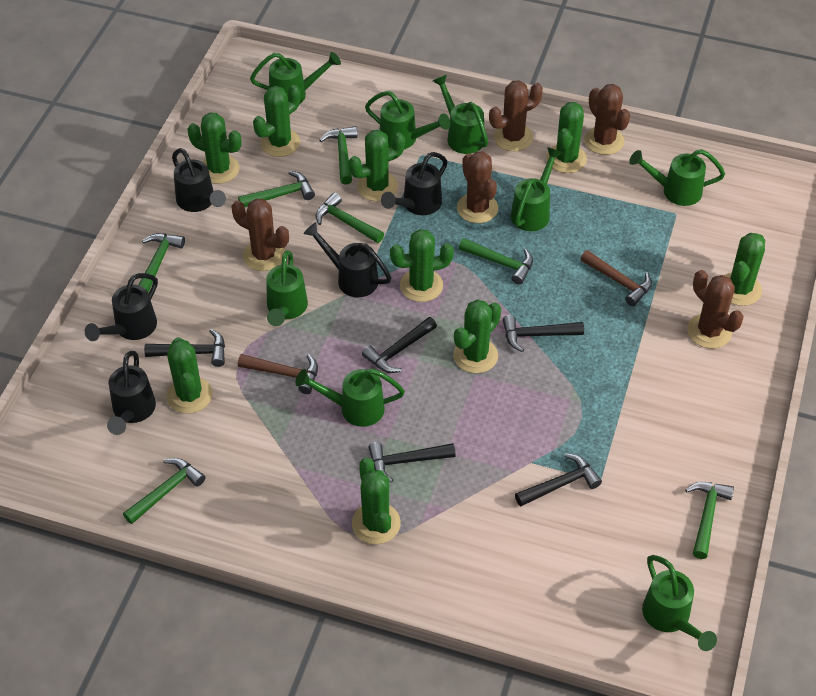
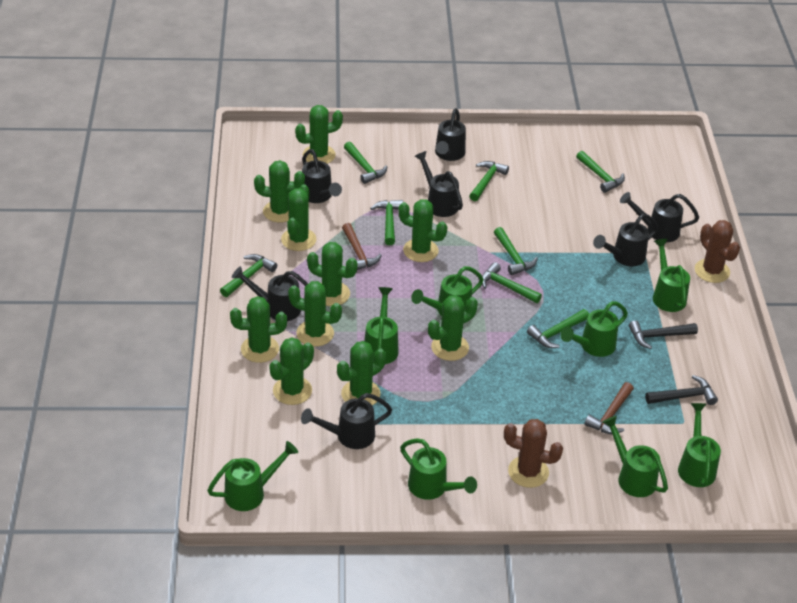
black hammer: 5 -> 2
black watering can: 5 -> 7
brown cactus: 5 -> 2
green cactus: 9 -> 10
green hammer: 7 -> 8

